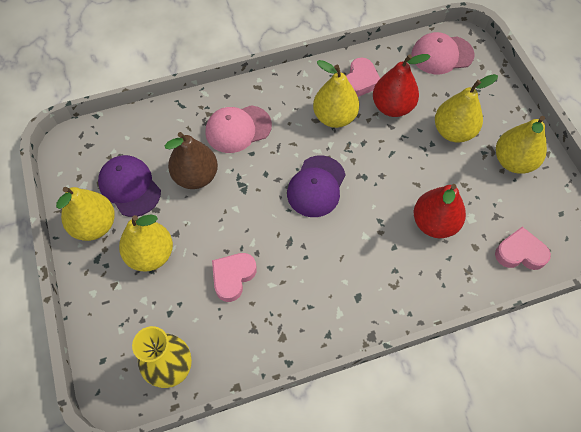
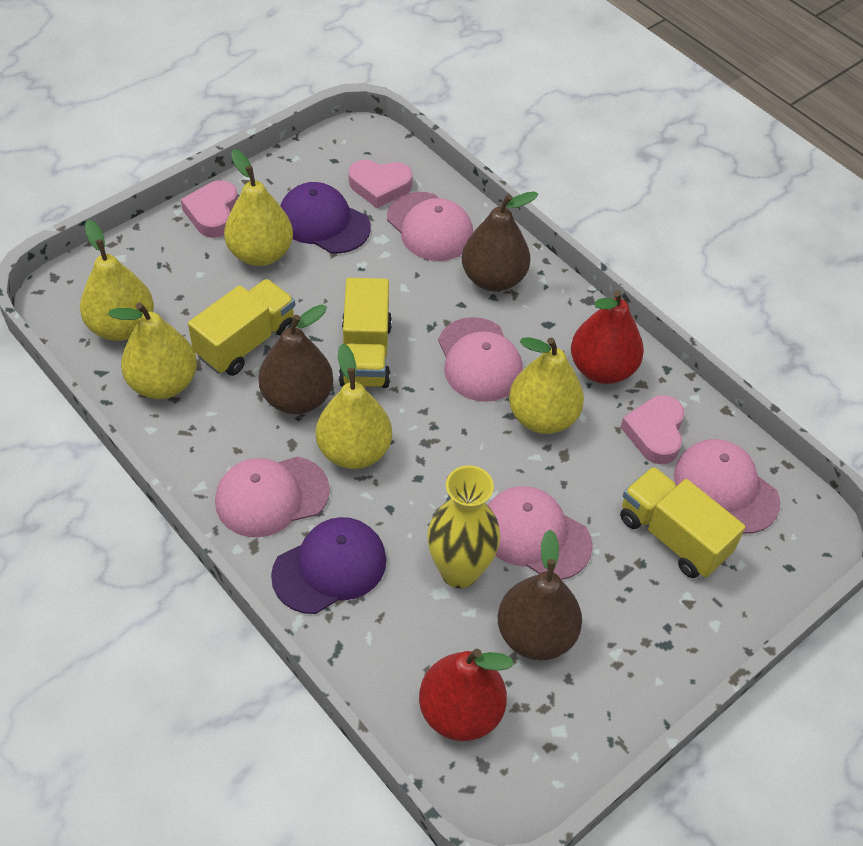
brown pear: 1 -> 3
pink cap: 2 -> 5
yellow truck: 0 -> 3

